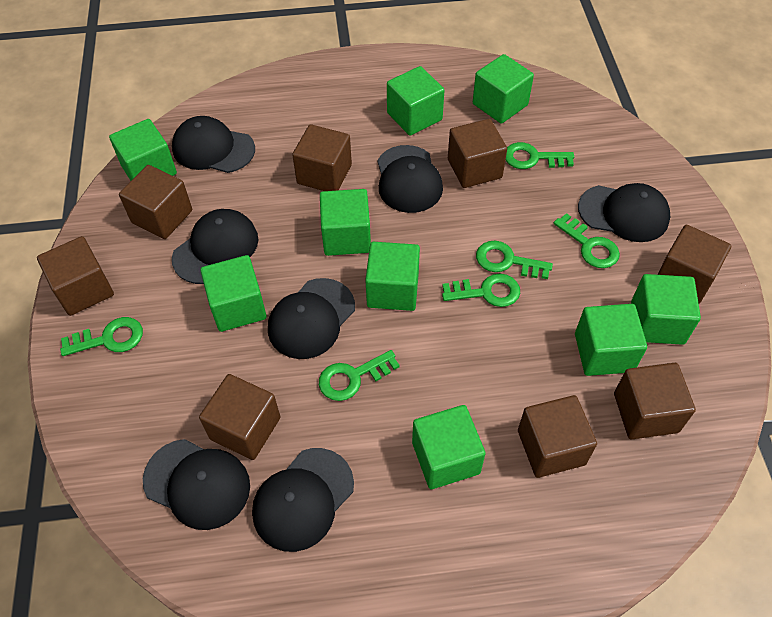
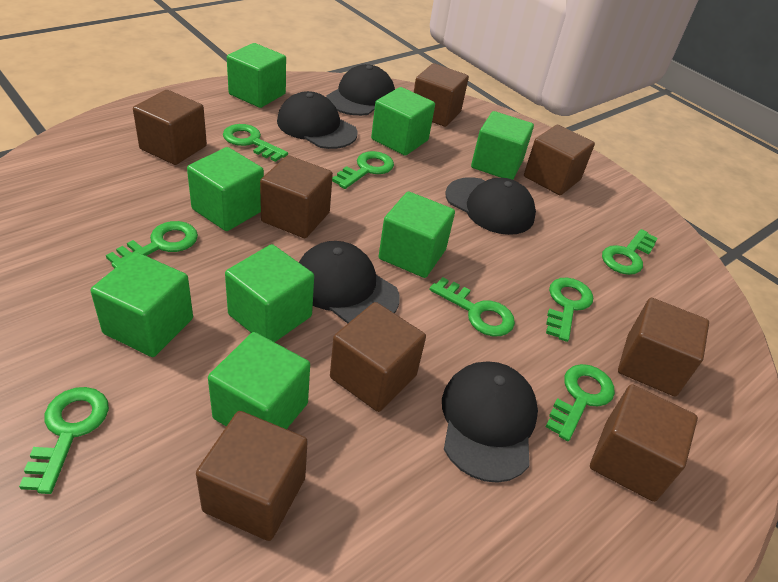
black cap: 7 -> 5
green cube: 9 -> 8
green key: 6 -> 8

